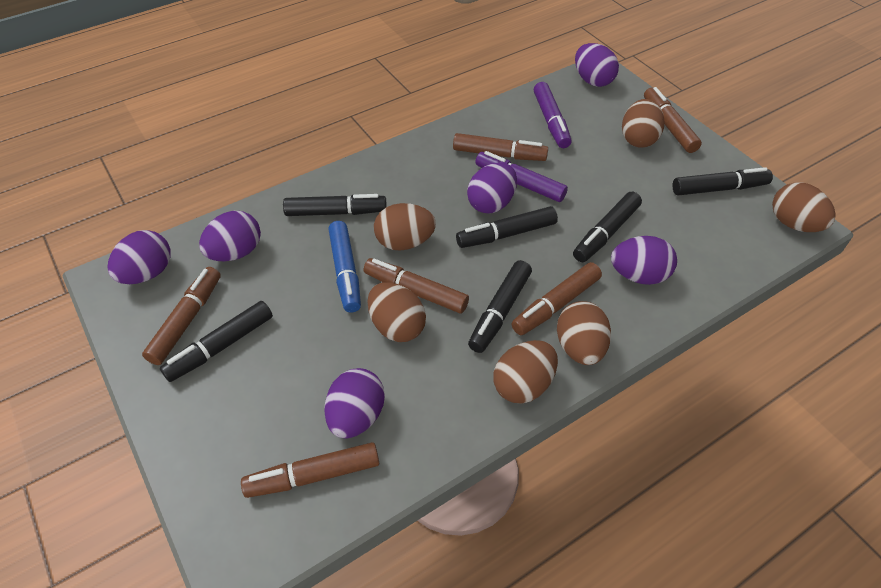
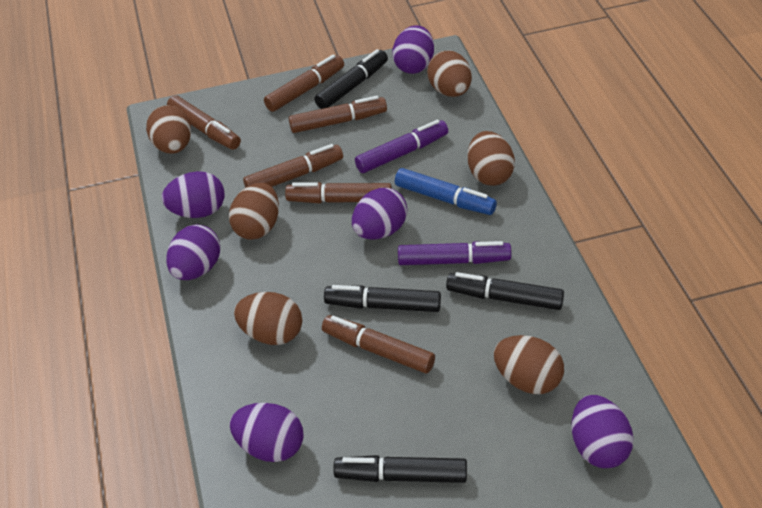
black marker: 6 -> 4

